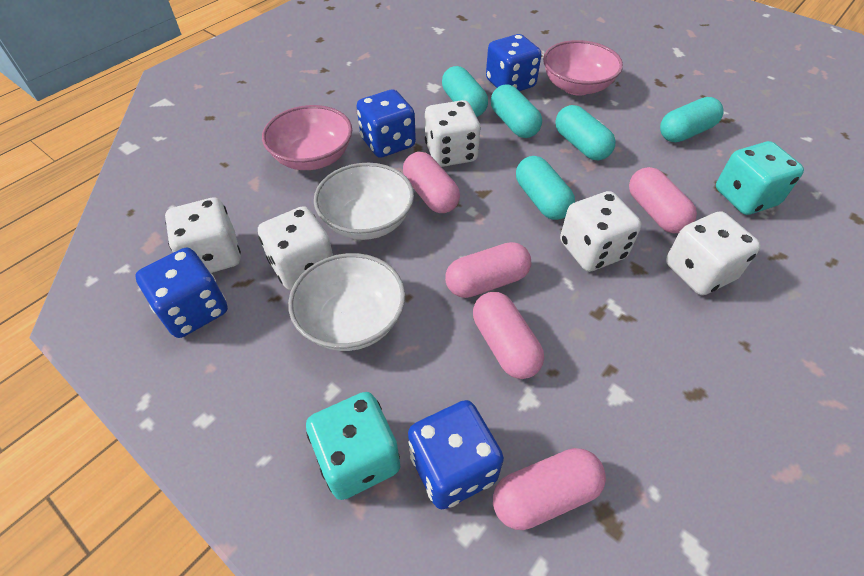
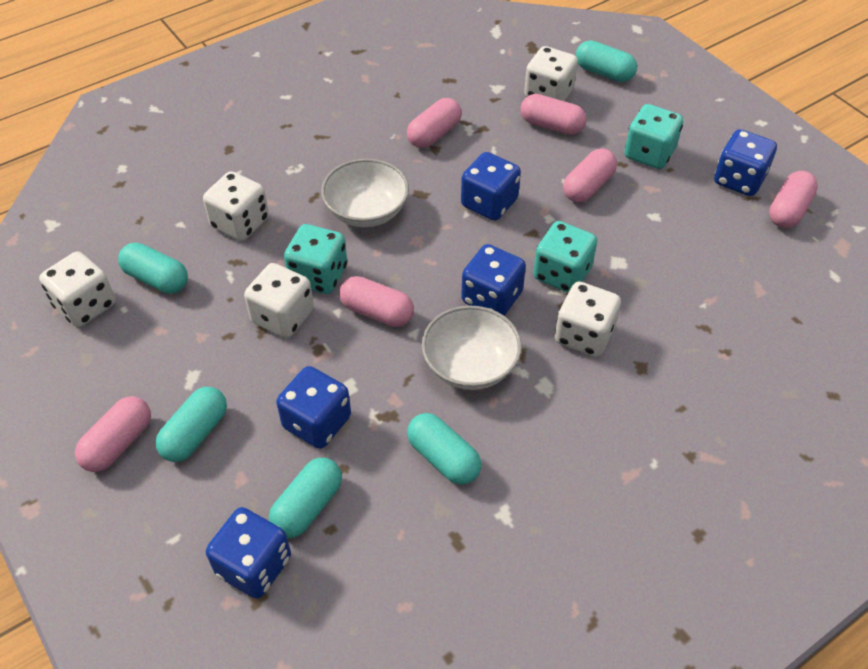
blue dice: 4 -> 5
pink bowl: 2 -> 0
pink capsule: 5 -> 6
turquoise dice: 2 -> 3

